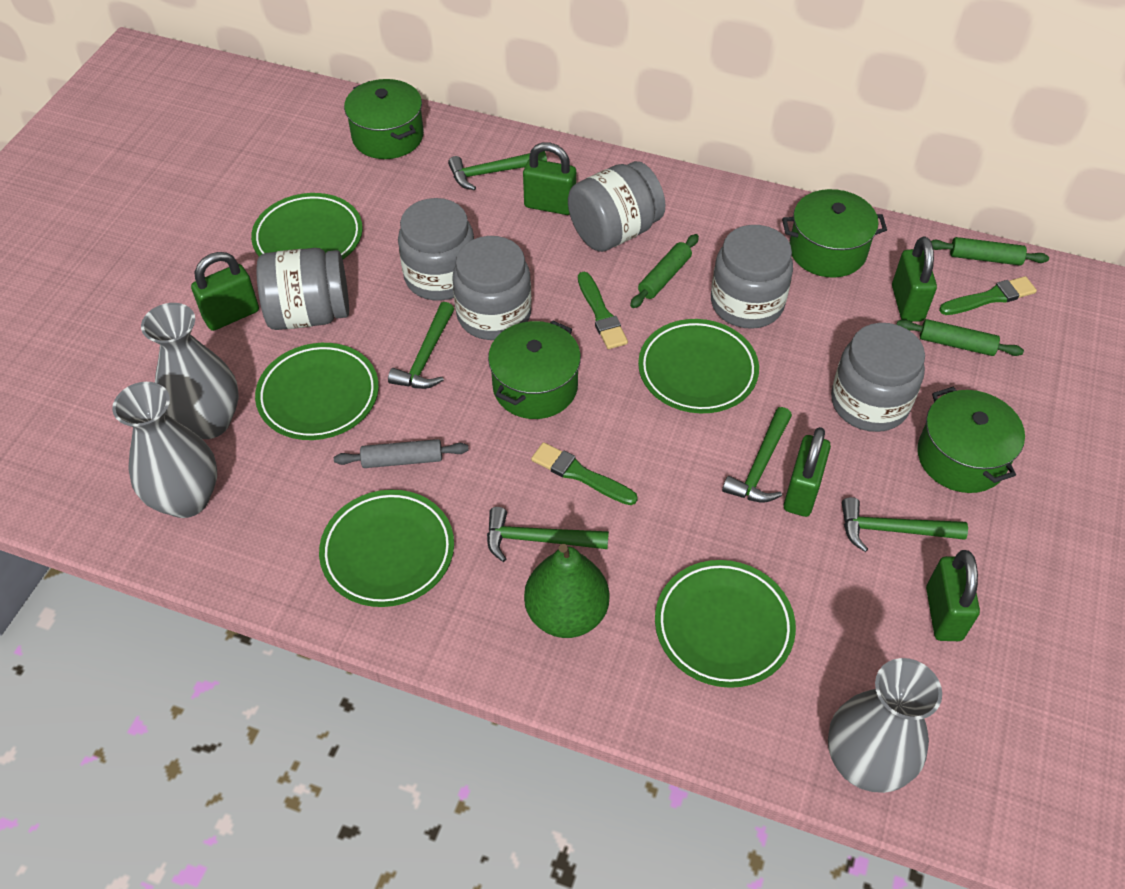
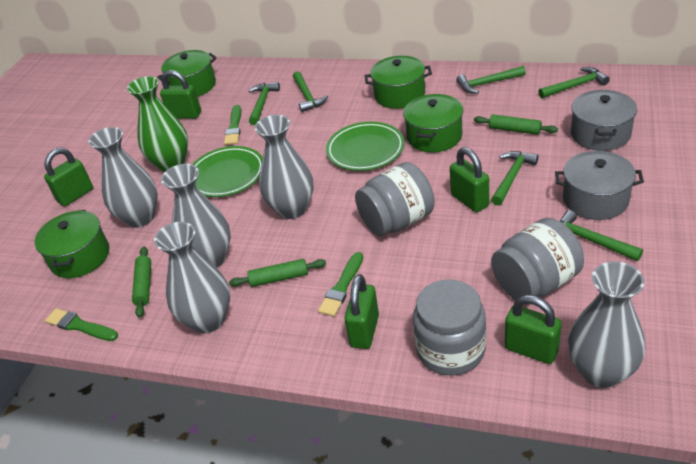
green hammer: 5 -> 6
green pear: 1 -> 0
green plate: 5 -> 2
green vase: 0 -> 1
grey jar: 6 -> 3
grey pot: 0 -> 2
grey rolling pin: 1 -> 0
grey vase: 3 -> 5

